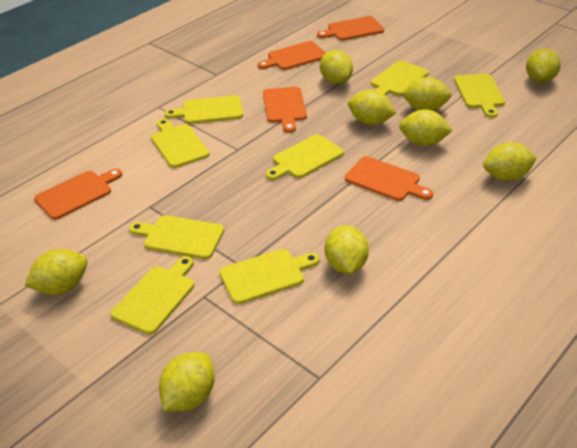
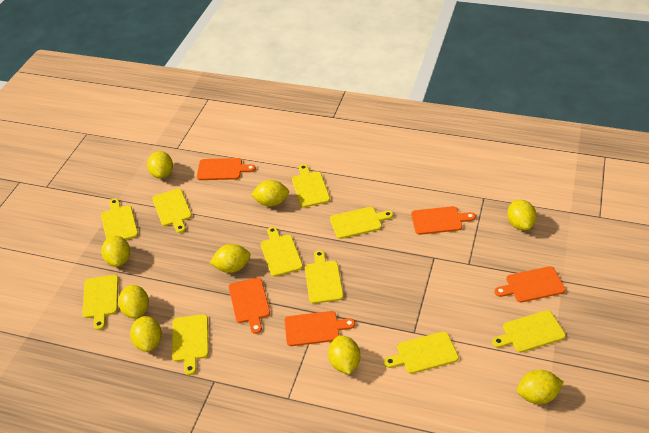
yellow cutting board: 8 -> 10

